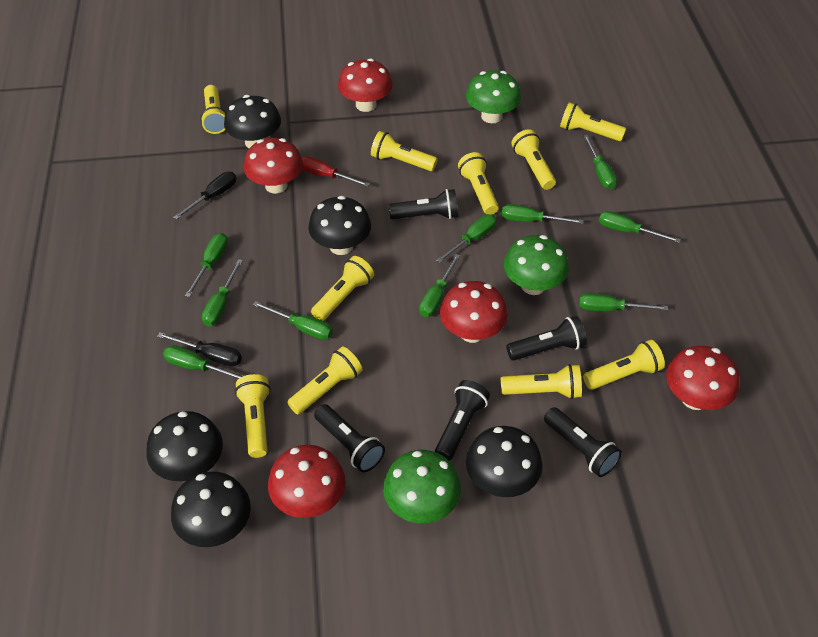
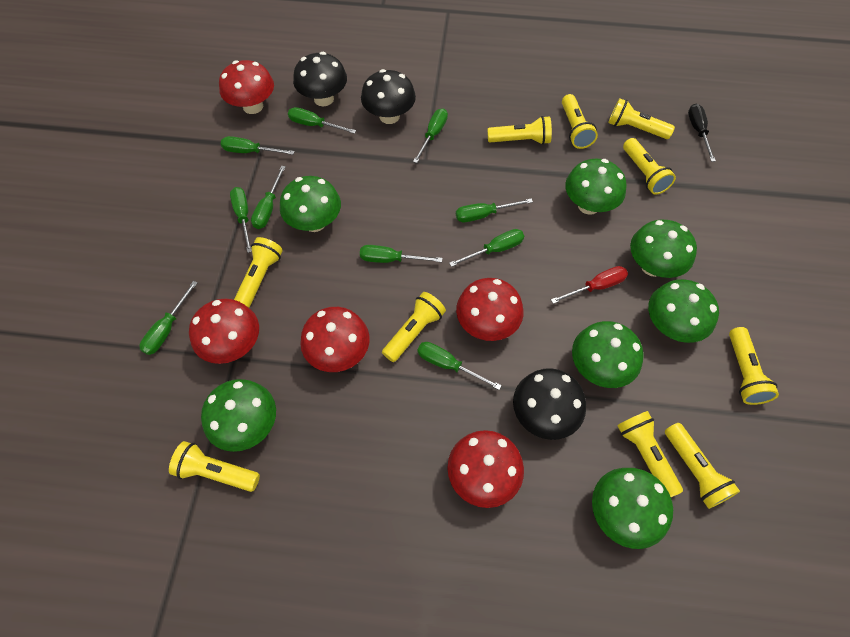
black flashlight: 5 -> 0
black mushroom: 5 -> 3
black screwdriver: 2 -> 1
green mushroom: 3 -> 7

